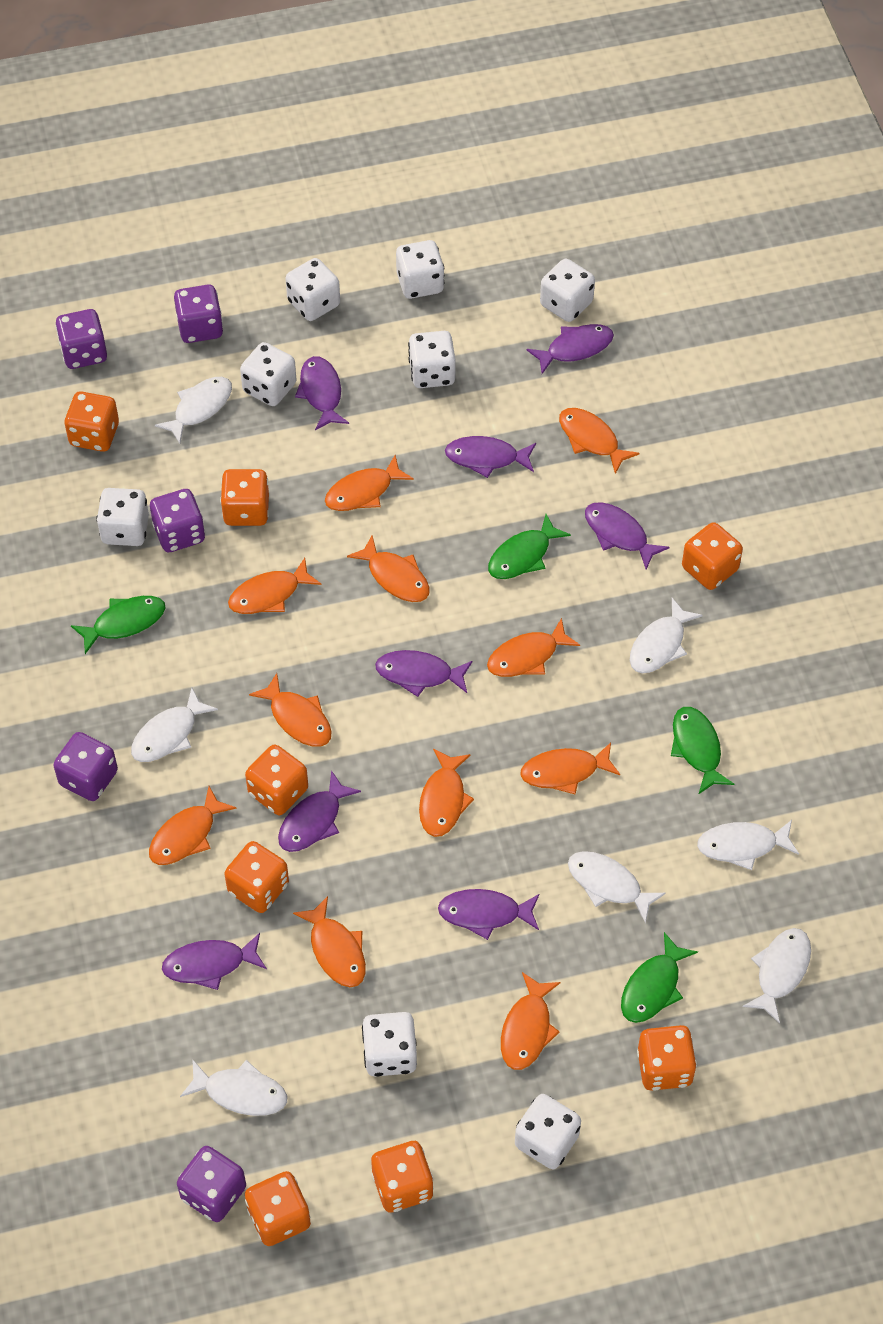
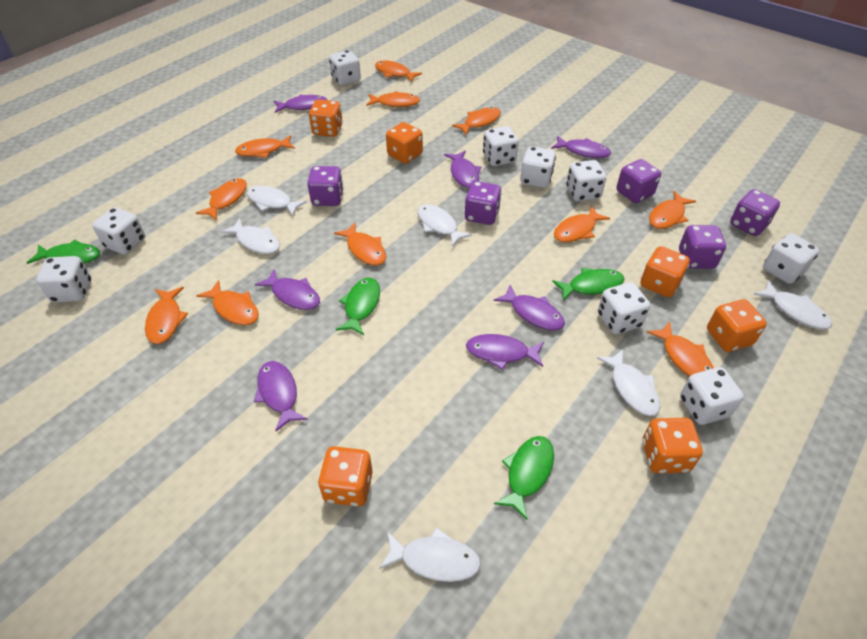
orange dice: 8 -> 6
purple fish: 8 -> 7
white dice: 8 -> 9
white fish: 7 -> 6

